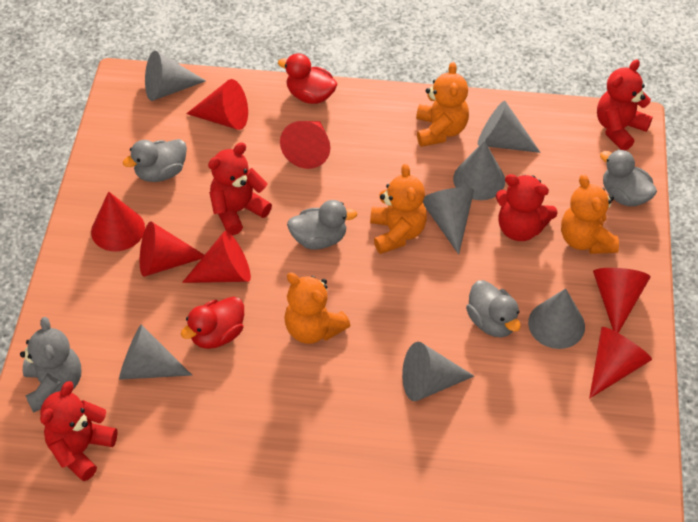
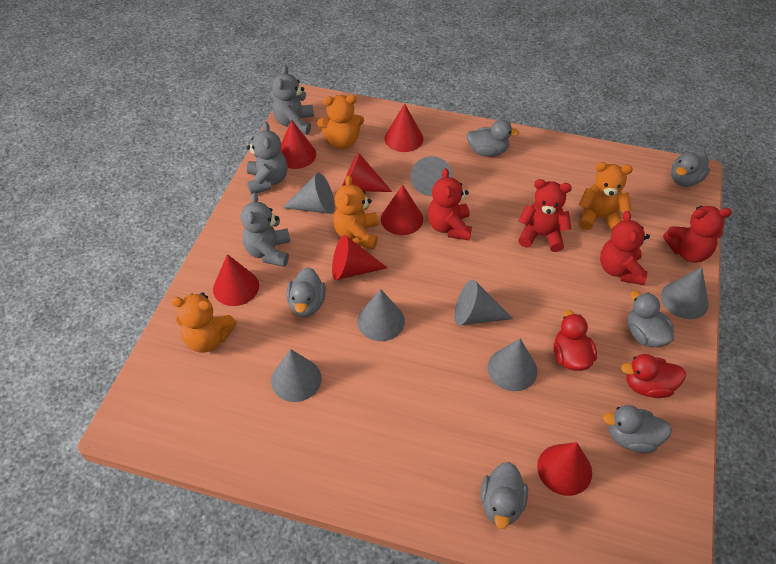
grey duck: 4 -> 6
grey teddy bear: 1 -> 3

